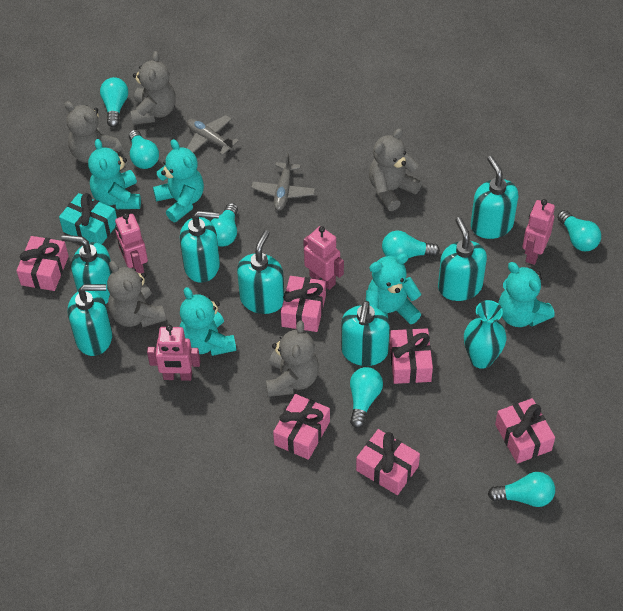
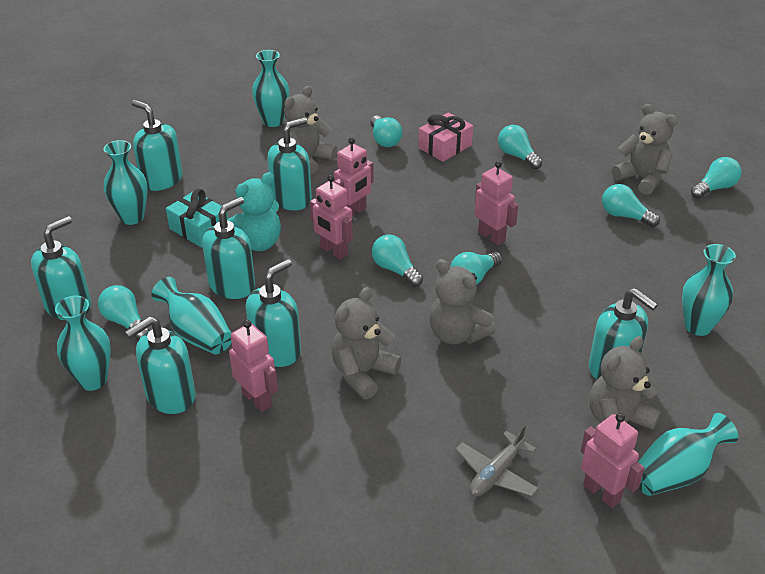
grey plane: 2 -> 1
pink gift: 6 -> 1
pink robot: 4 -> 5
turquoise teddy bear: 5 -> 1
turquoise vase: 1 -> 6

